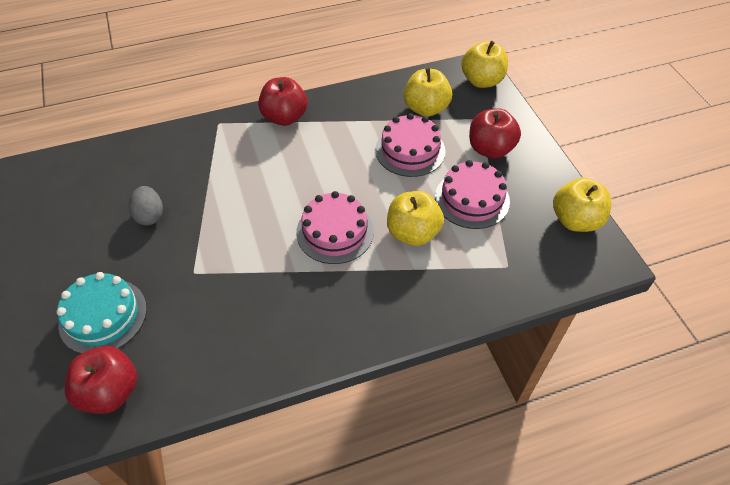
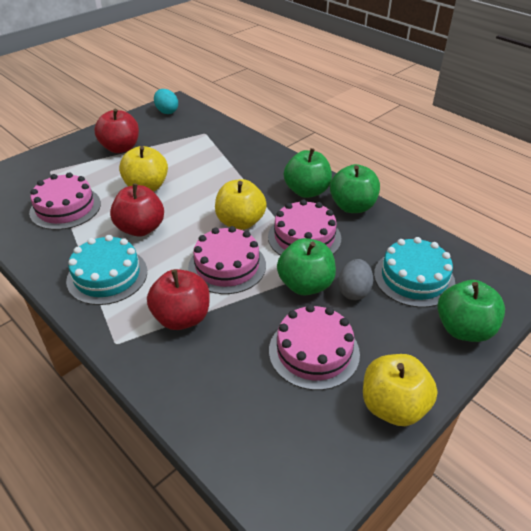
green apple: 0 -> 4
pink cake: 3 -> 4
turquoise cake: 1 -> 2
turquoise egg: 0 -> 1
yellow apple: 4 -> 3

